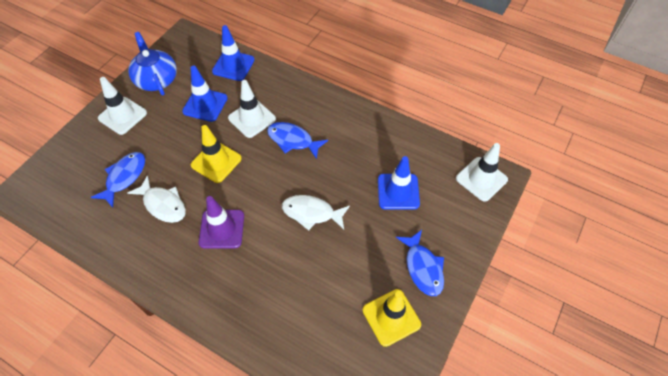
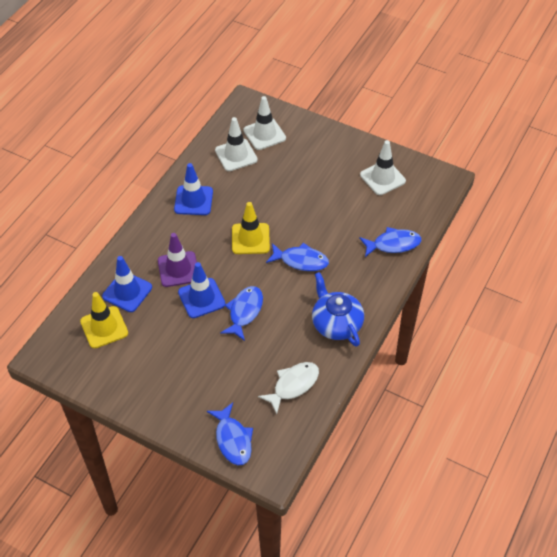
blue fish: 3 -> 4
white fish: 2 -> 1

